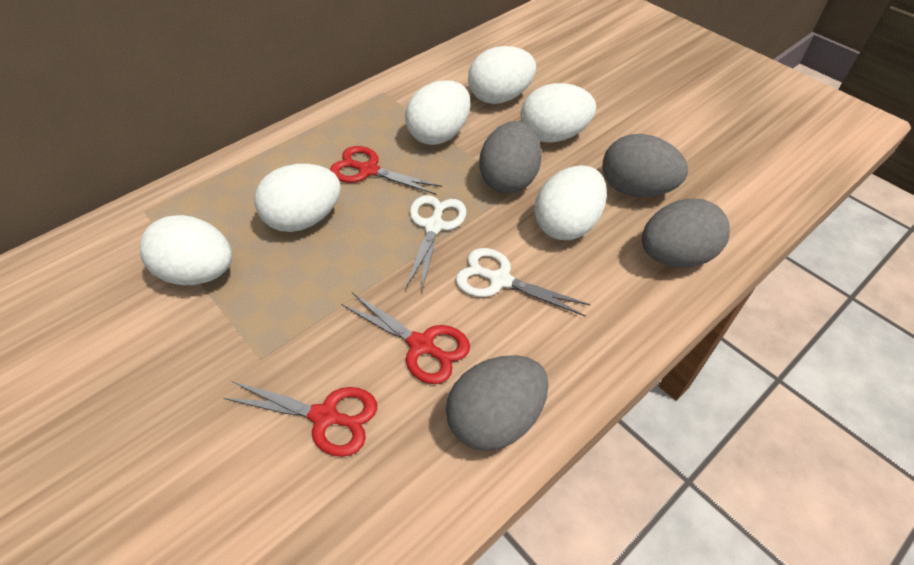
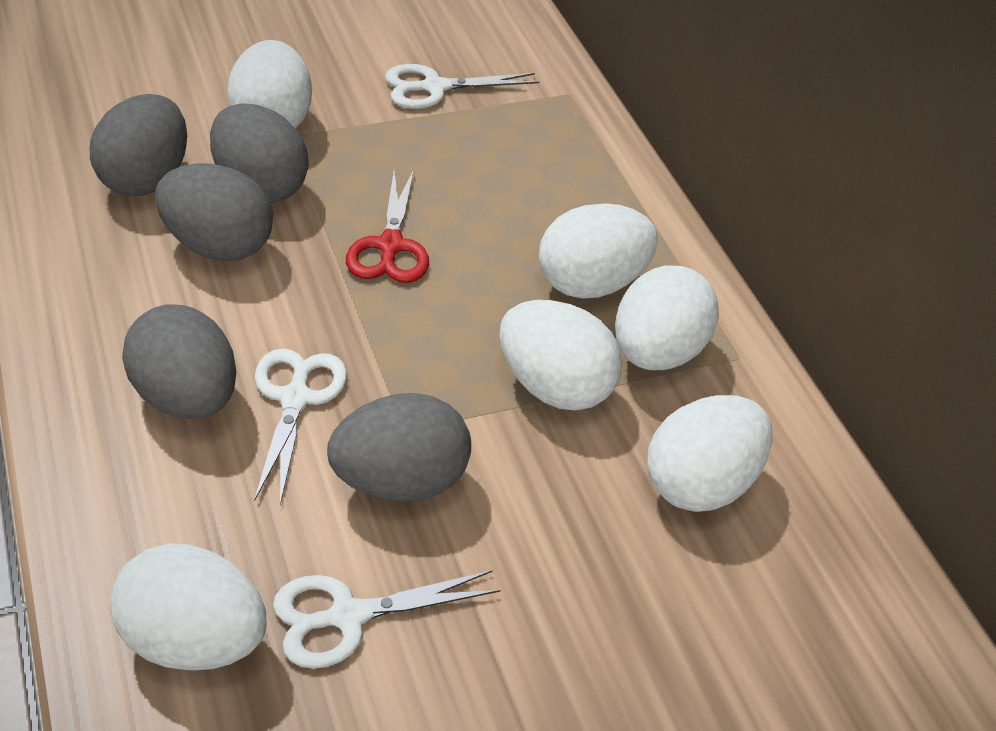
grey egg: 4 -> 5
red scissors: 3 -> 1
white scissors: 2 -> 3

